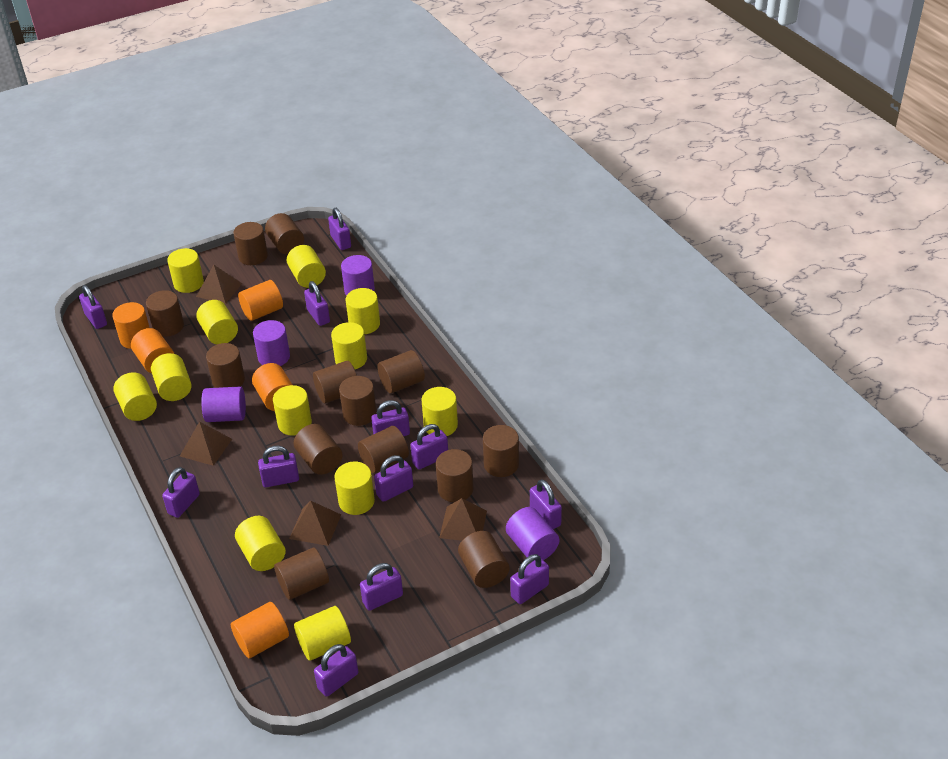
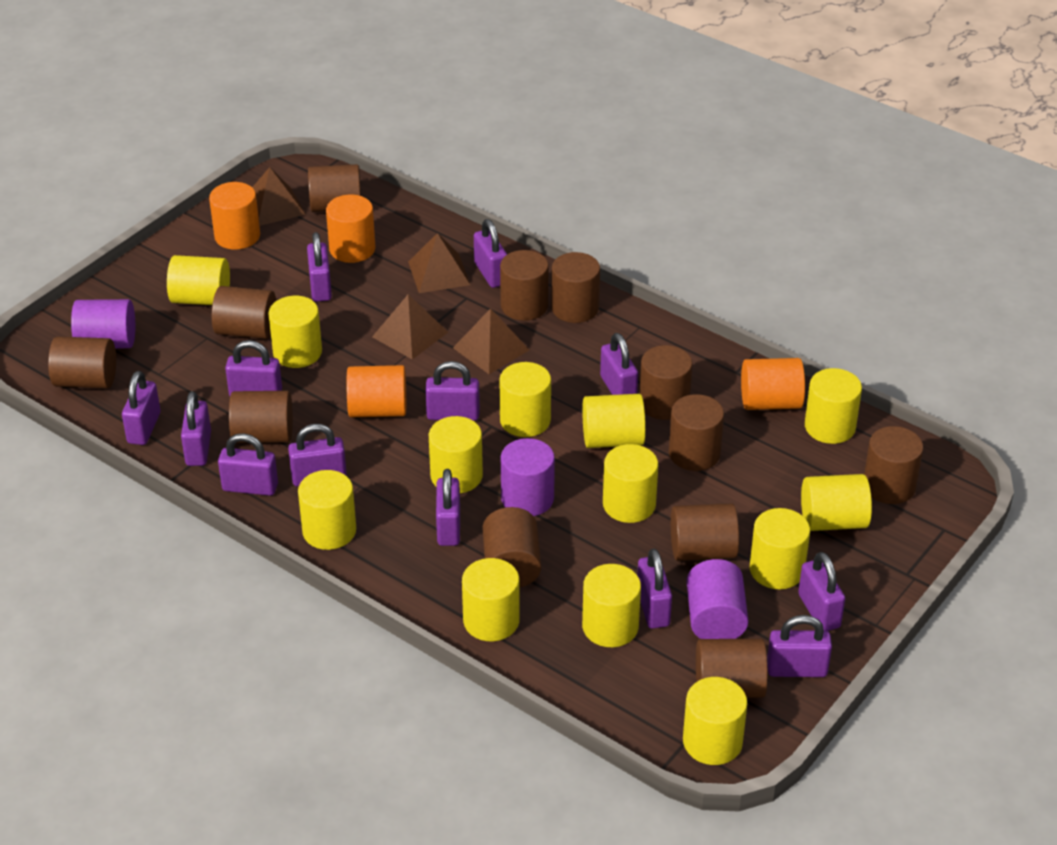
brown cylinder: 13 -> 12
orange cylinder: 5 -> 4
purple cylinder: 4 -> 3
purple padlock: 12 -> 13
yellow cylinder: 12 -> 13

